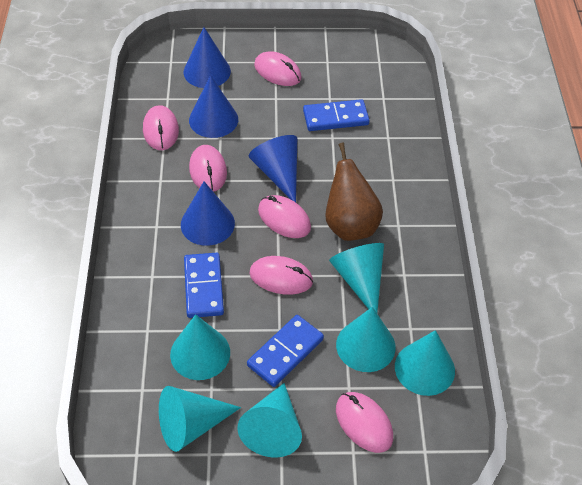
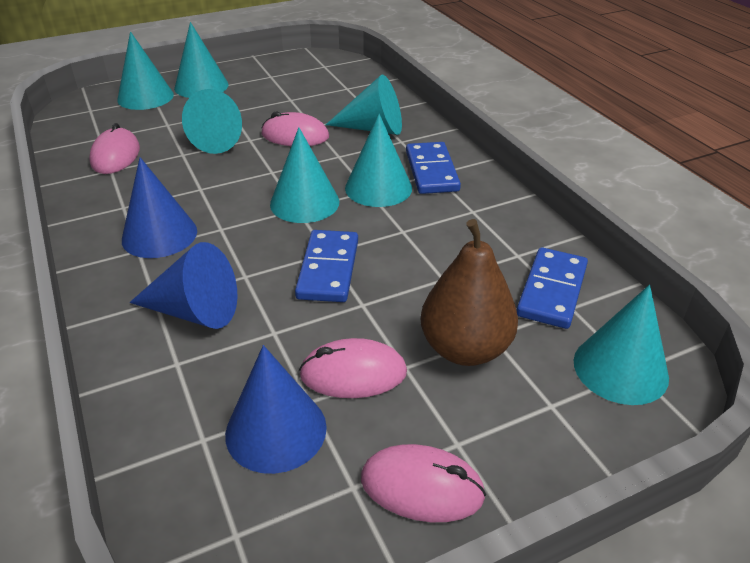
blue cone: 4 -> 3
pink mouse: 6 -> 4
turquoise cone: 6 -> 7

